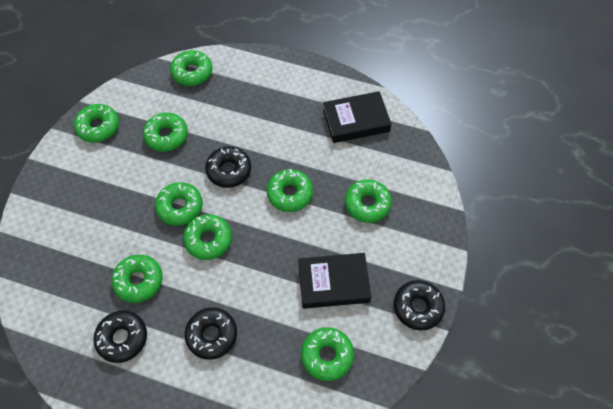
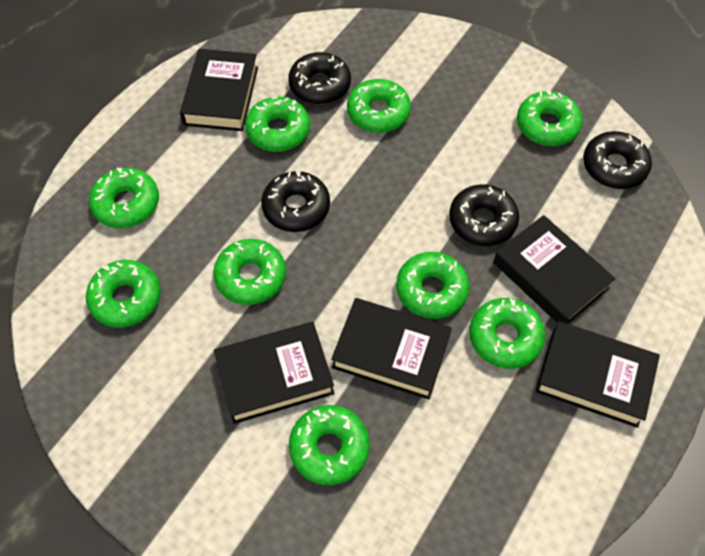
black book: 2 -> 5

